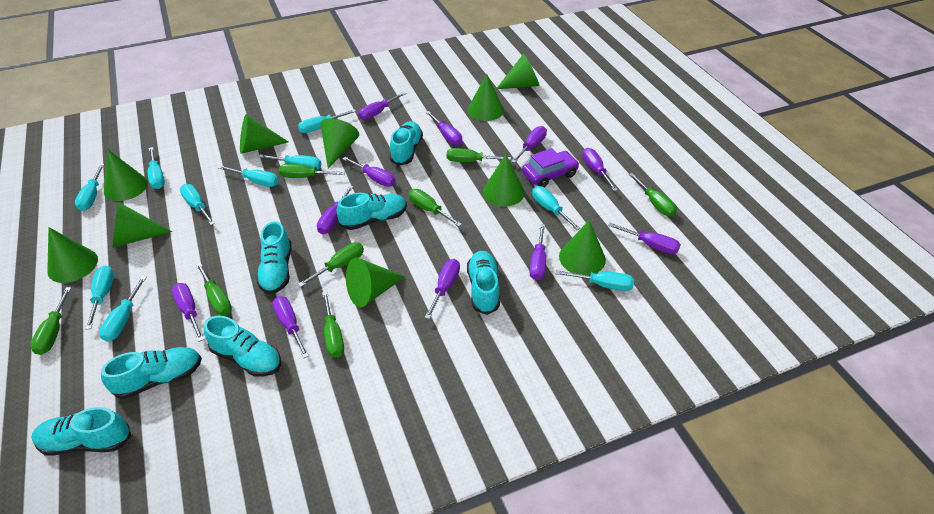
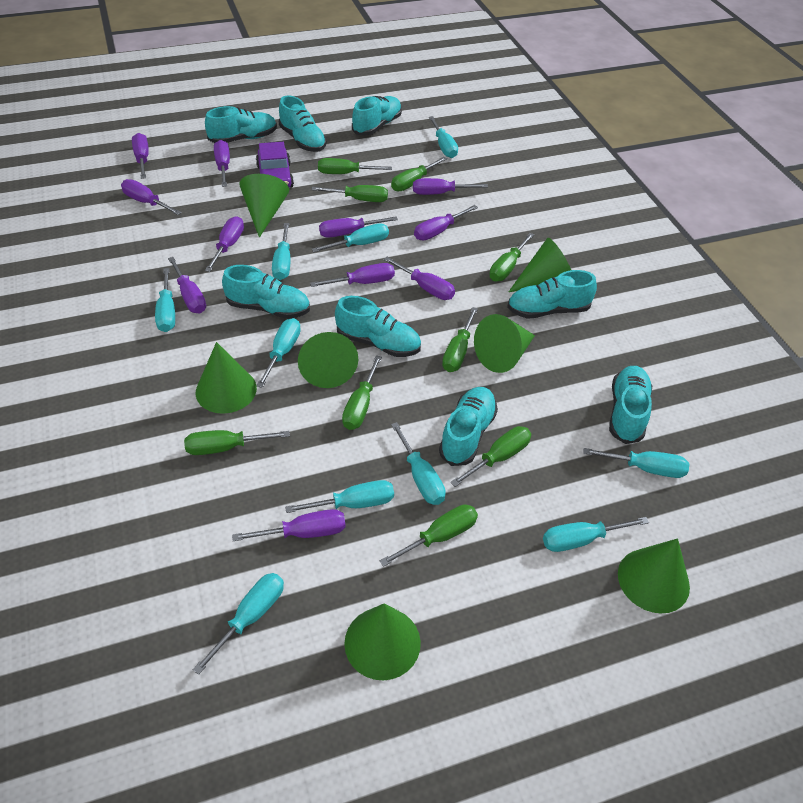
green cone: 10 -> 7
green screwdriver: 8 -> 9
turquoise shoe: 7 -> 8

